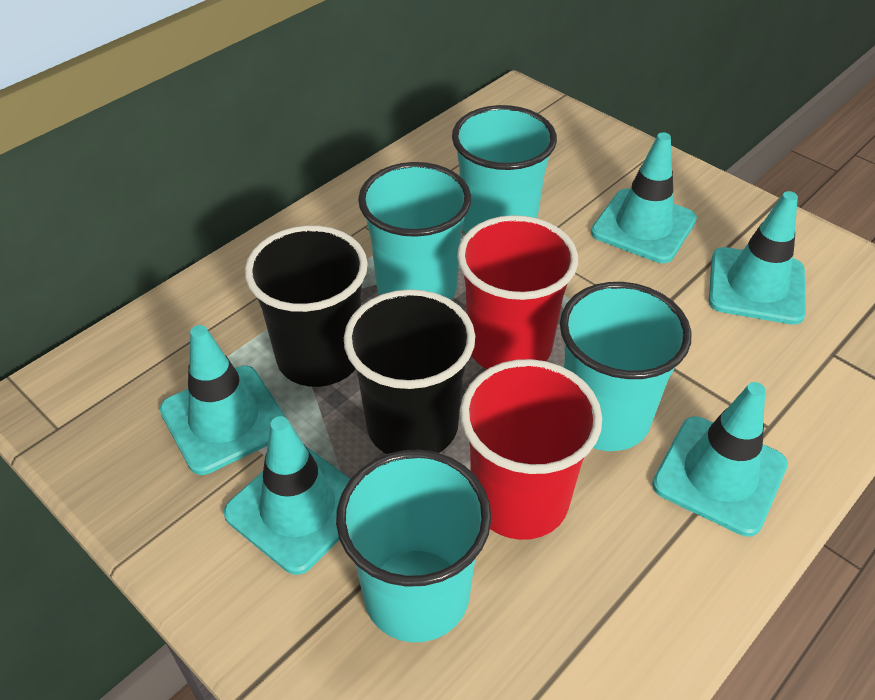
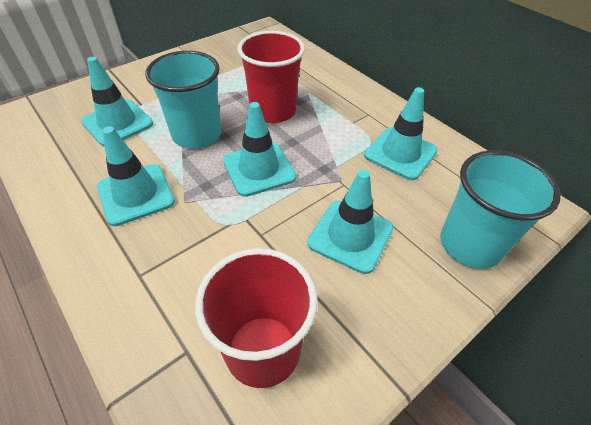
black cup: 2 -> 0
turquoise cup: 4 -> 2

